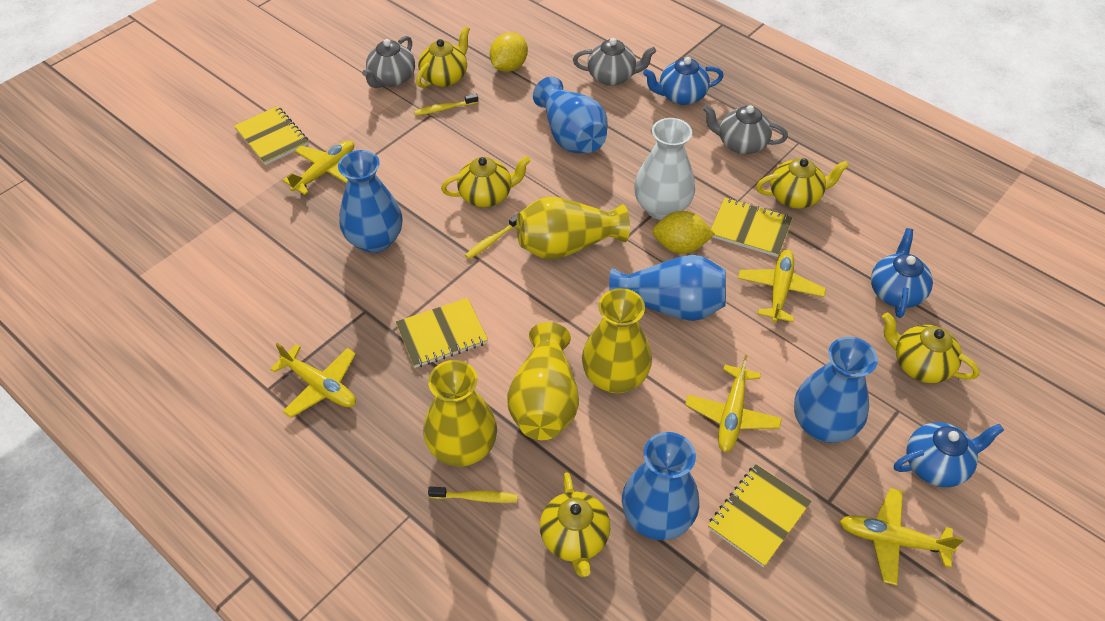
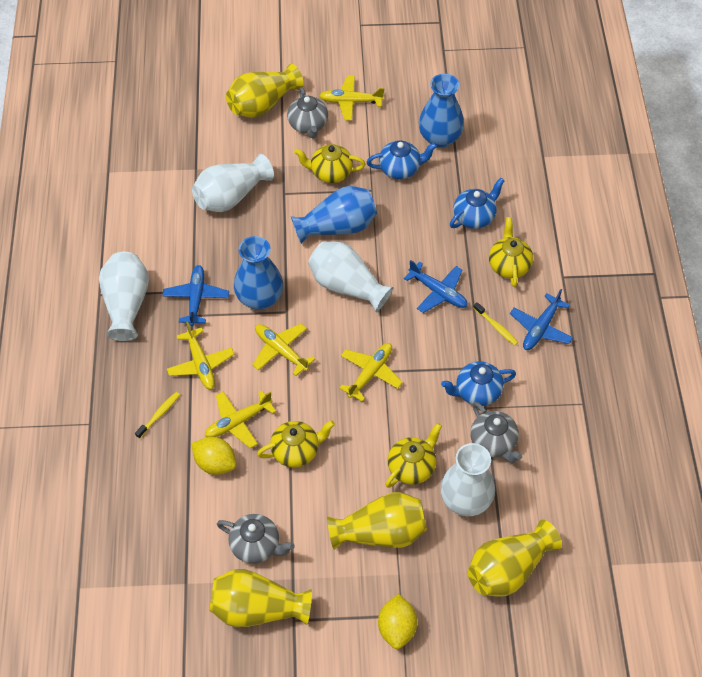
blue plane: 0 -> 3
blue vase: 5 -> 3
white vase: 1 -> 4
yellow notebook: 4 -> 0
yellow teapot: 5 -> 4
yellow toothbrush: 3 -> 2

